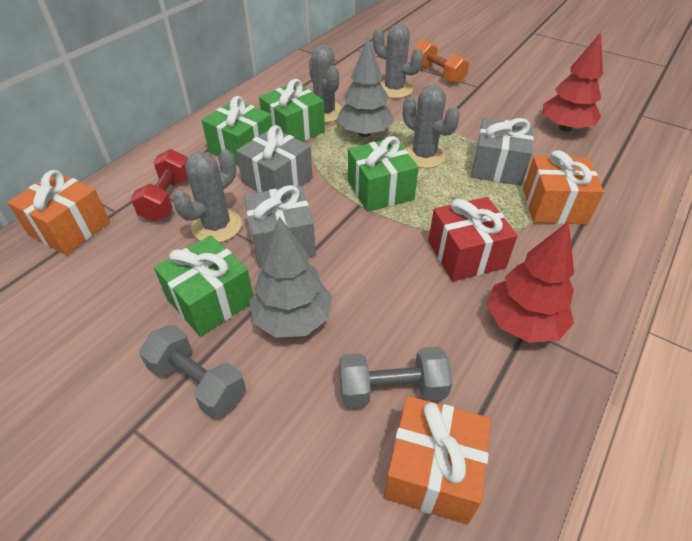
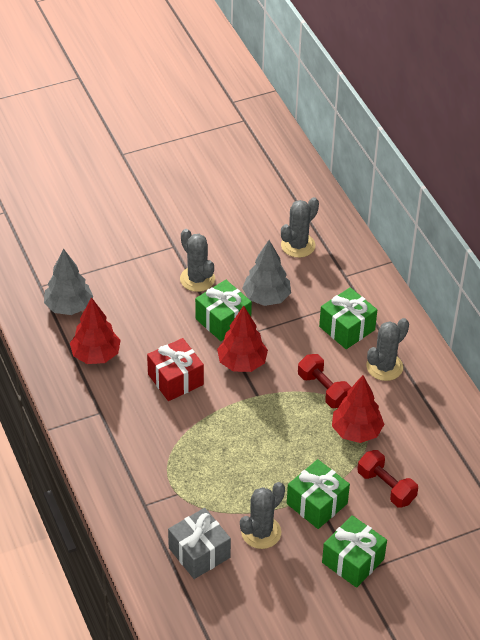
grey dumbbell: 2 -> 0
grey gift: 3 -> 1
orange dumbbell: 1 -> 0
orange gift: 3 -> 0
red dumbbell: 1 -> 2
red tree: 2 -> 3

